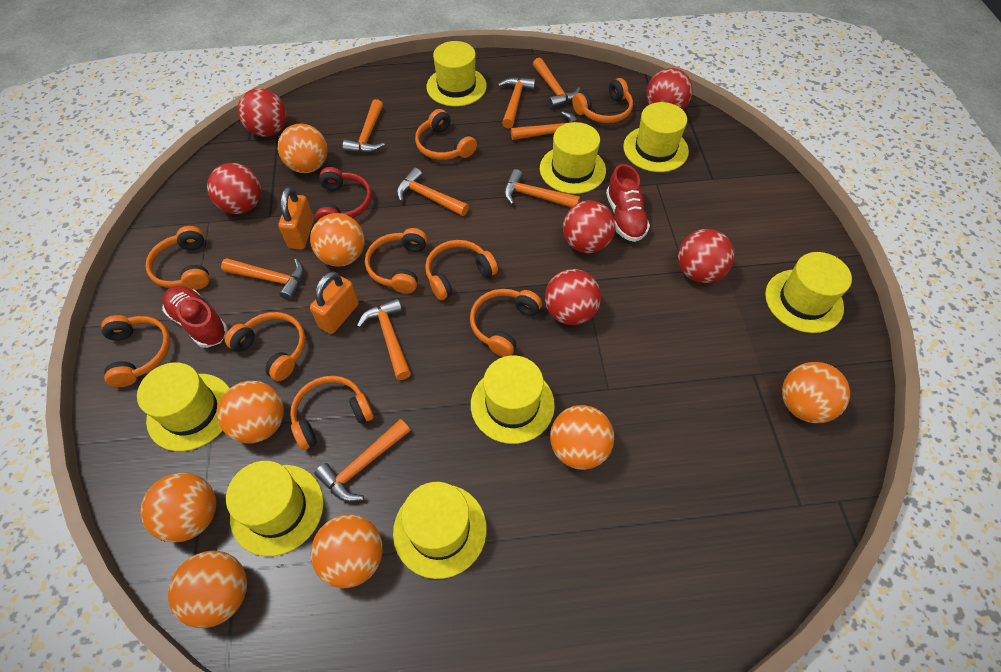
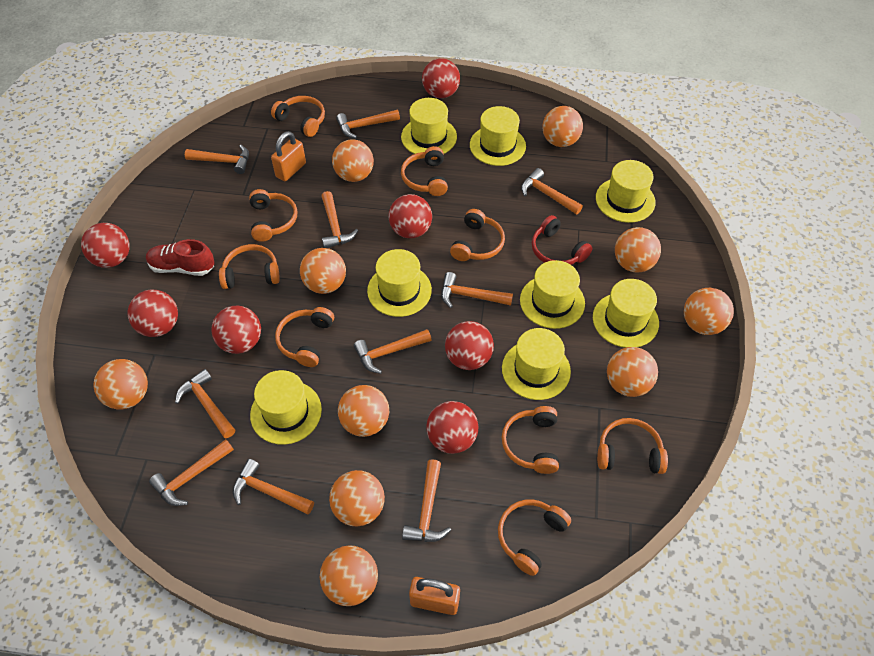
orange ball: 8 -> 10
orange hammer: 9 -> 10
red ball: 6 -> 7
red shoe: 2 -> 1

